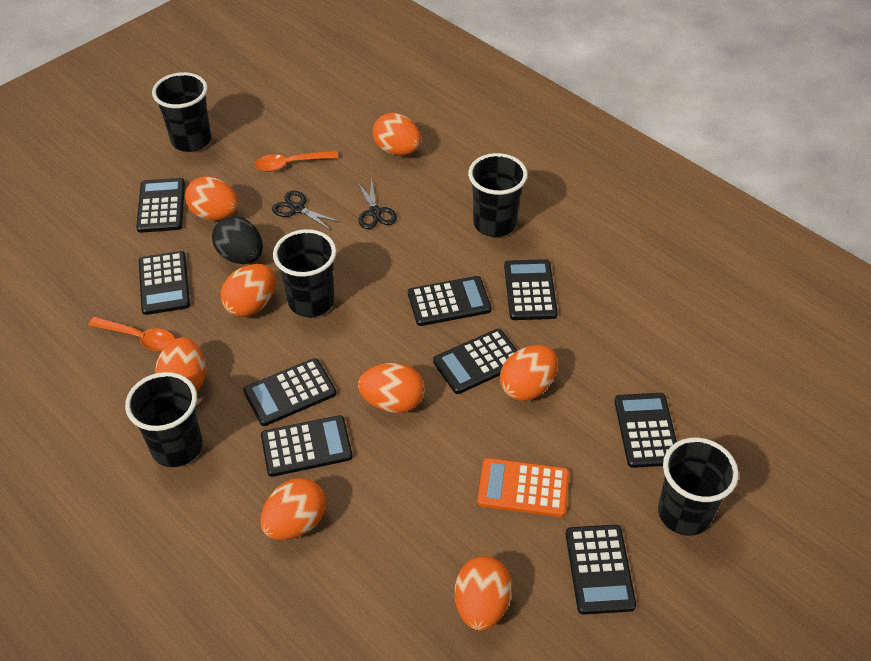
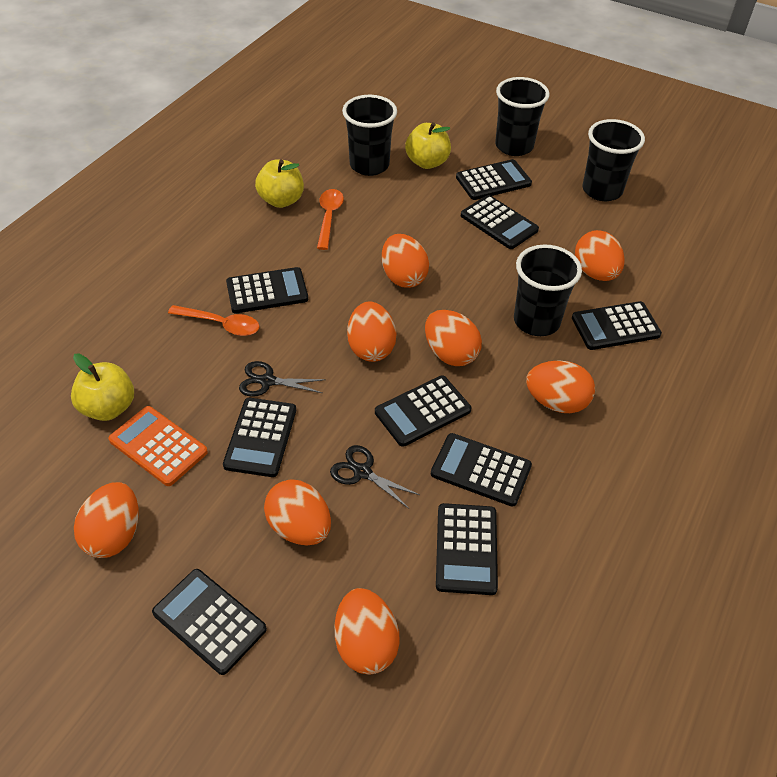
black cup: 5 -> 4
black egg: 1 -> 0
yellow apple: 0 -> 3

